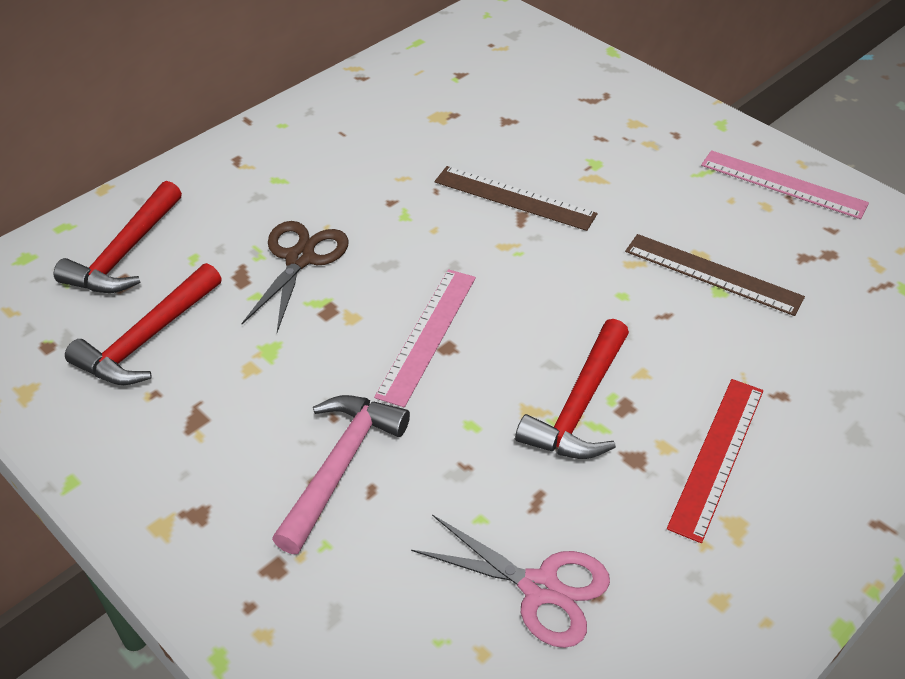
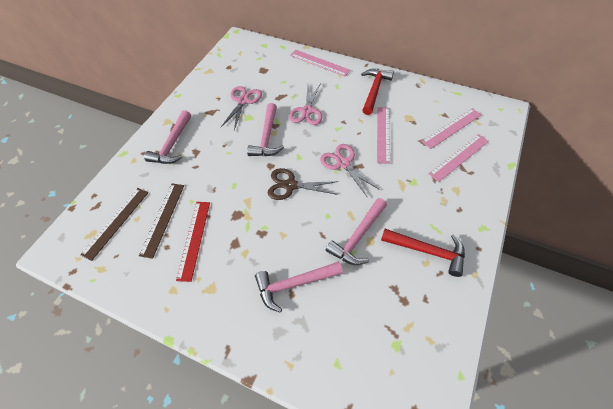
pink hammer: 1 -> 4
pink ruler: 2 -> 4
pink scissors: 1 -> 3
red hammer: 3 -> 2

